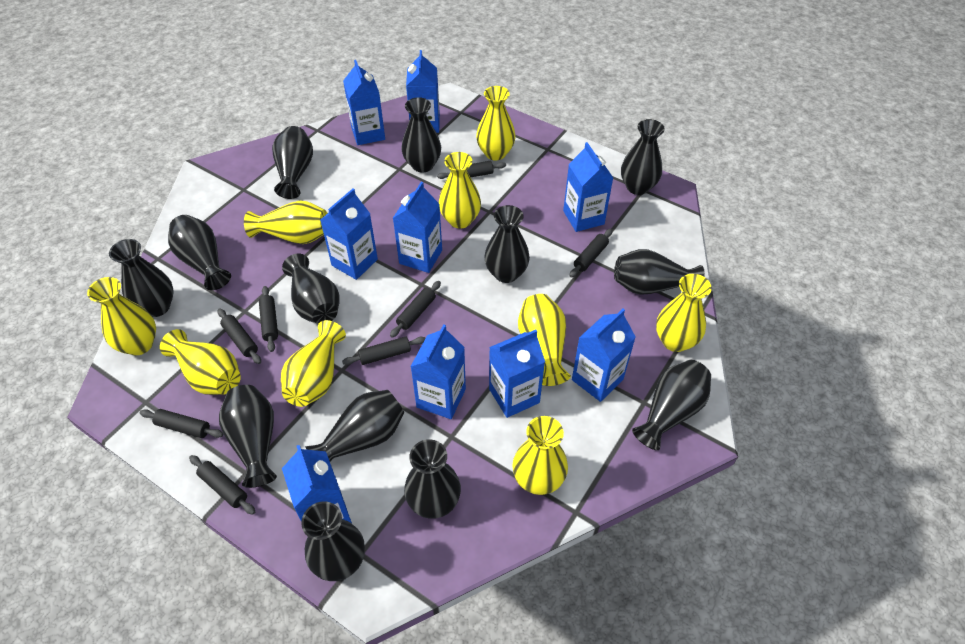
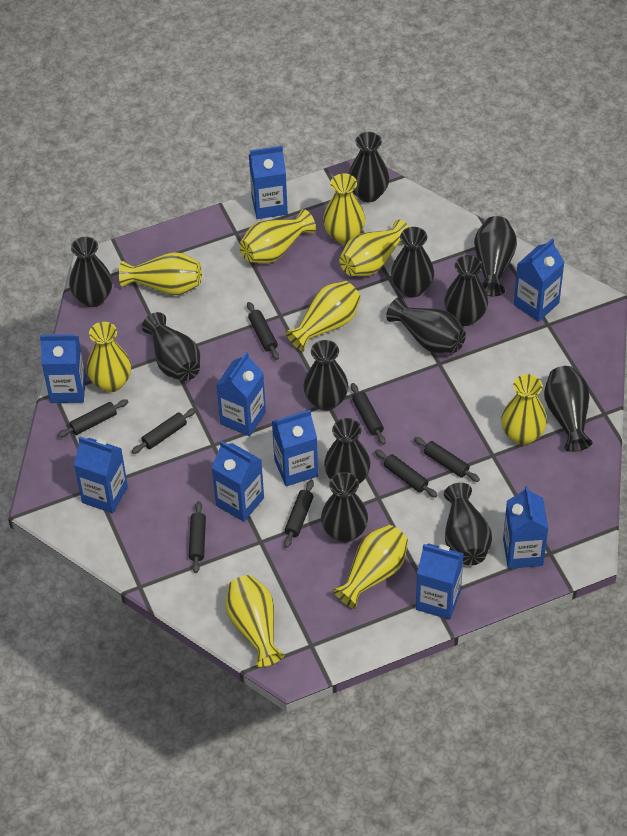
black vase: 13 -> 12

